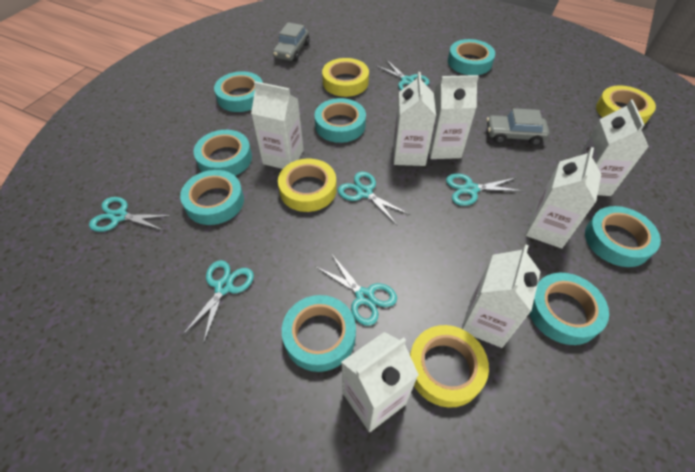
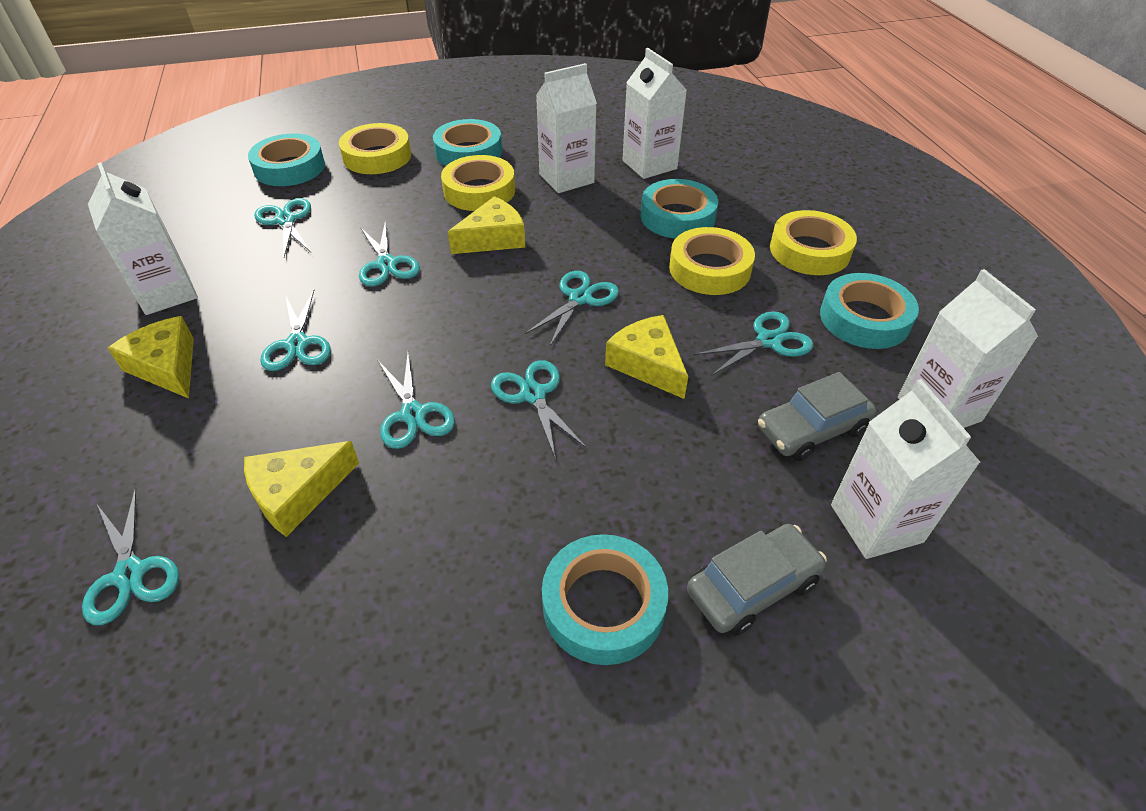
turquoise scissors: 6 -> 8
turquoise tape: 8 -> 5
white carton: 7 -> 5
yellow cheese: 0 -> 4

